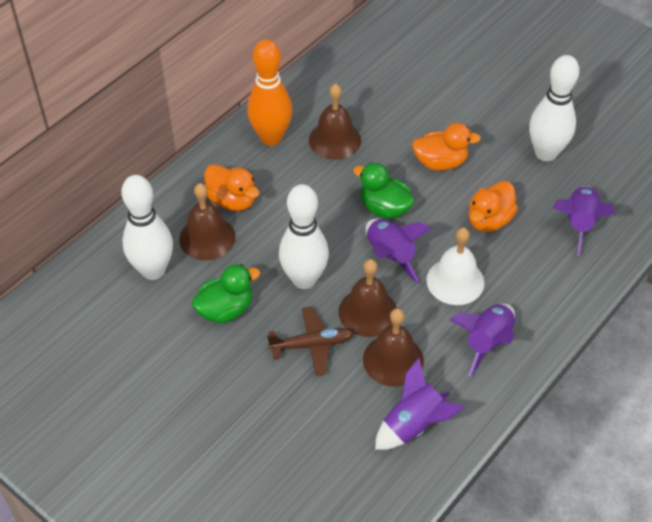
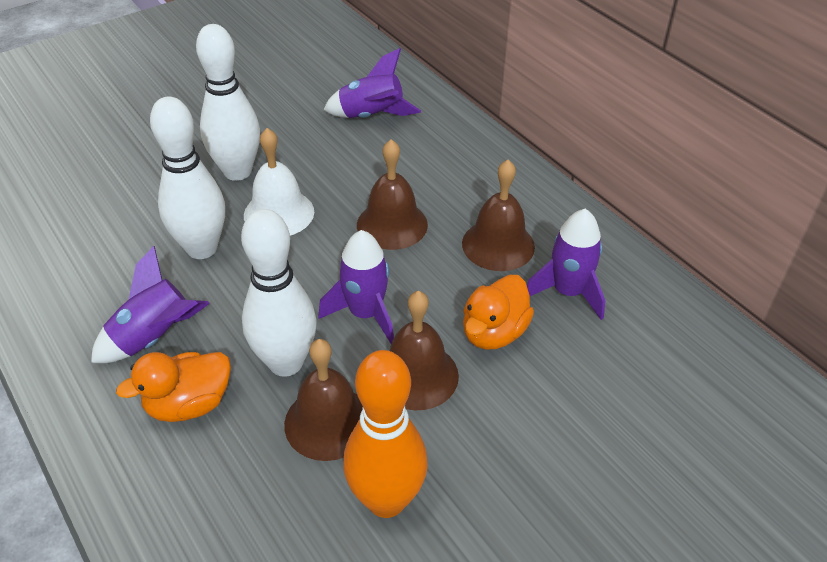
brown plane: 1 -> 0
green duck: 2 -> 0
orange duck: 3 -> 2

